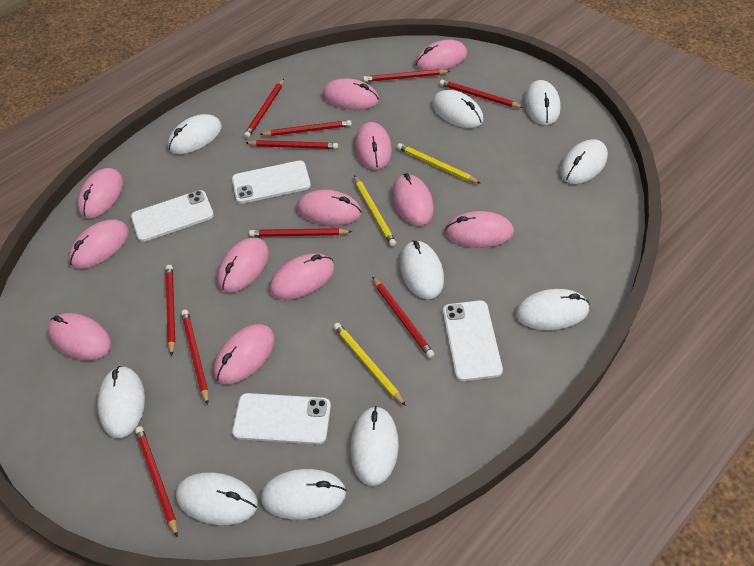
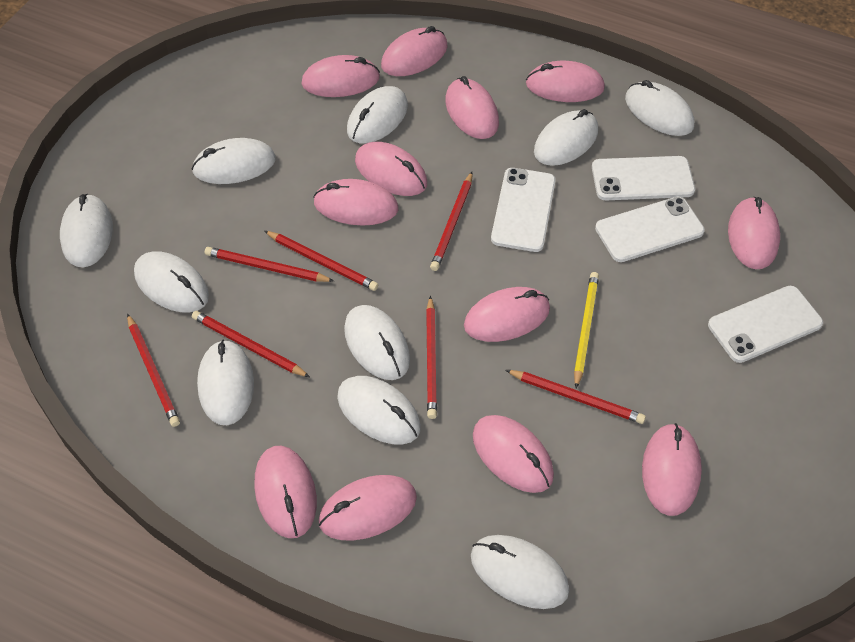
red pencil: 10 -> 7
yellow pencil: 3 -> 1

